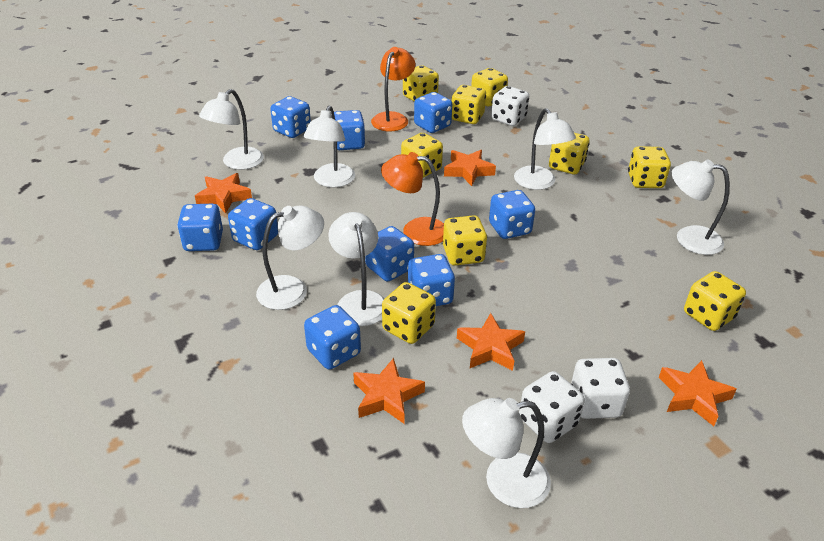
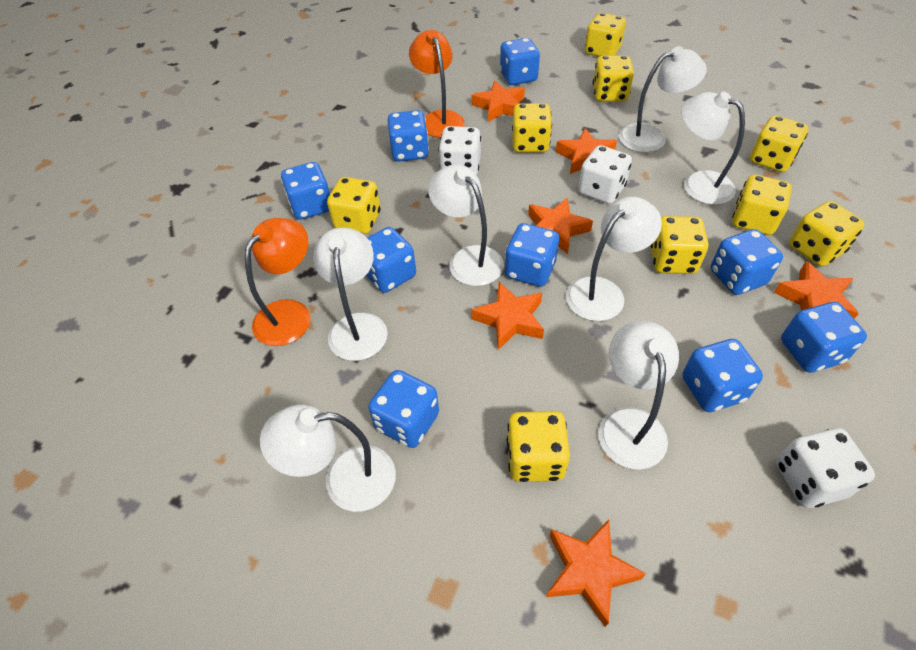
orange star: 5 -> 6

